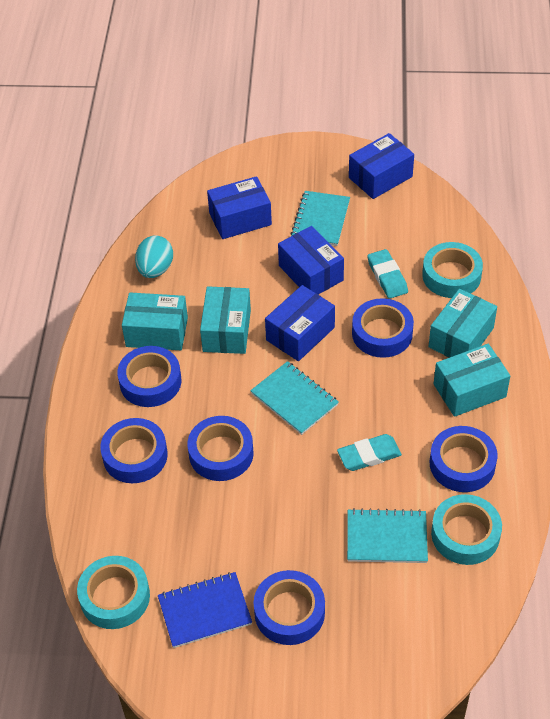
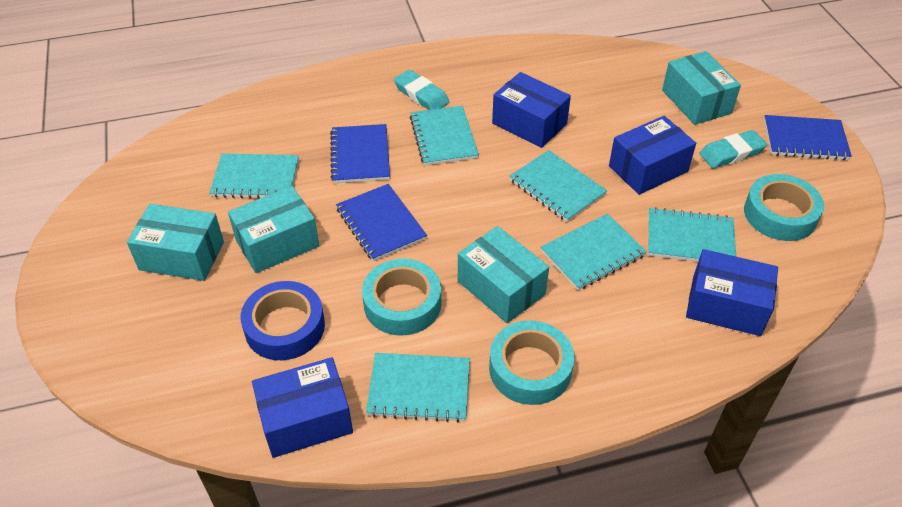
blue notebook: 1 -> 3
blue tape: 6 -> 1
turquoise egg: 1 -> 0
turquoise notebook: 3 -> 6

